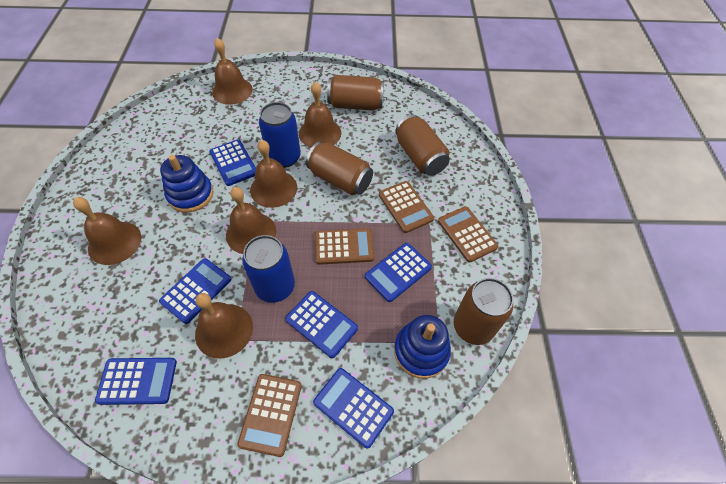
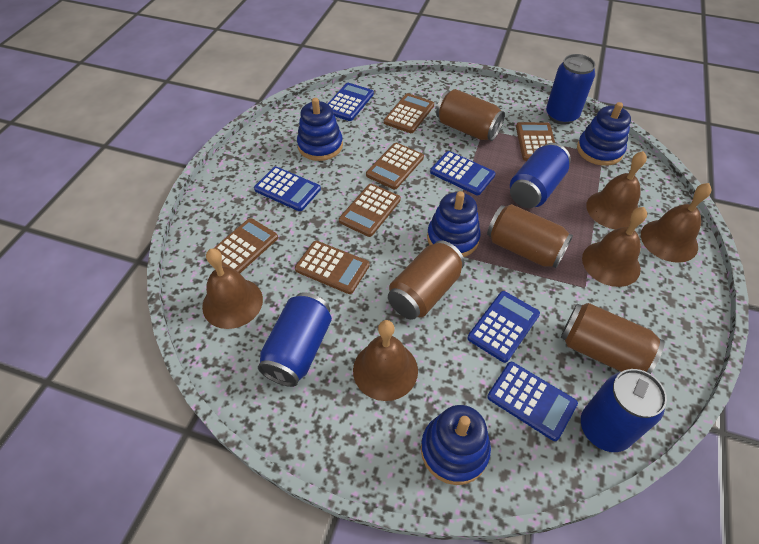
blue calculator: 6 -> 5
blue can: 2 -> 4
blue stacking toy: 2 -> 4
brown bell: 6 -> 5
brown calculator: 4 -> 6

